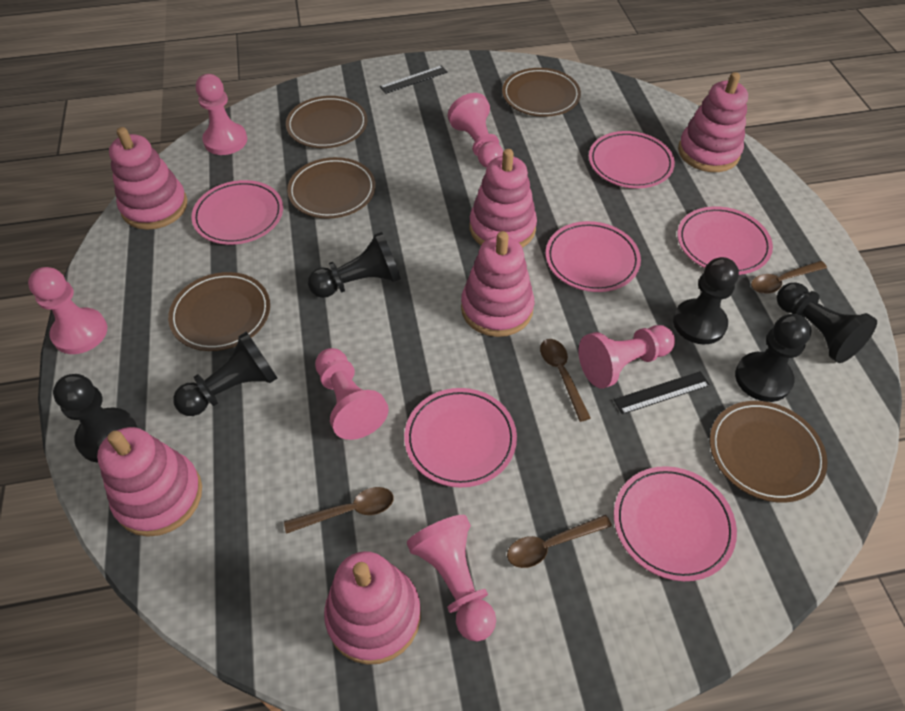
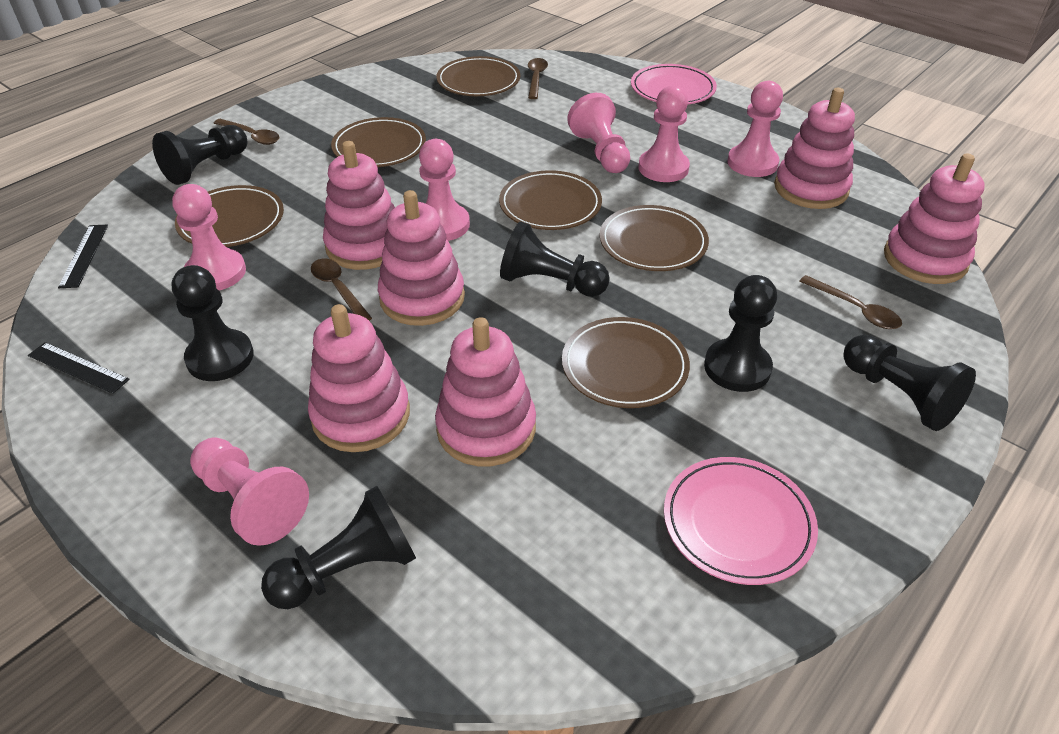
brown plate: 5 -> 6
pink plate: 6 -> 2

